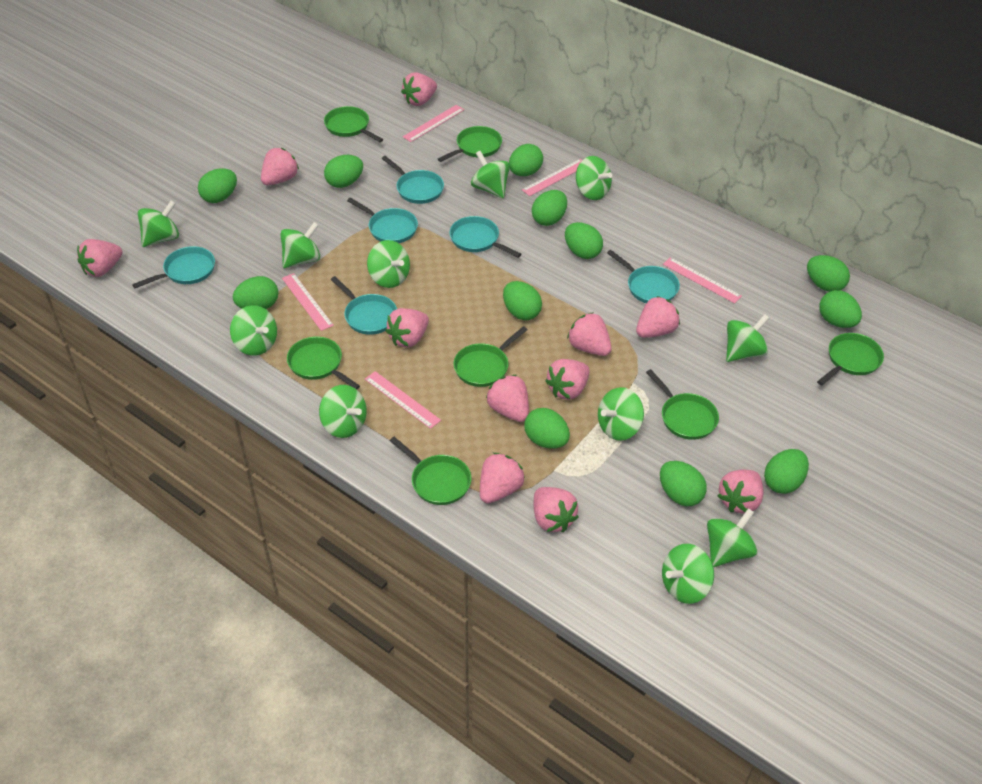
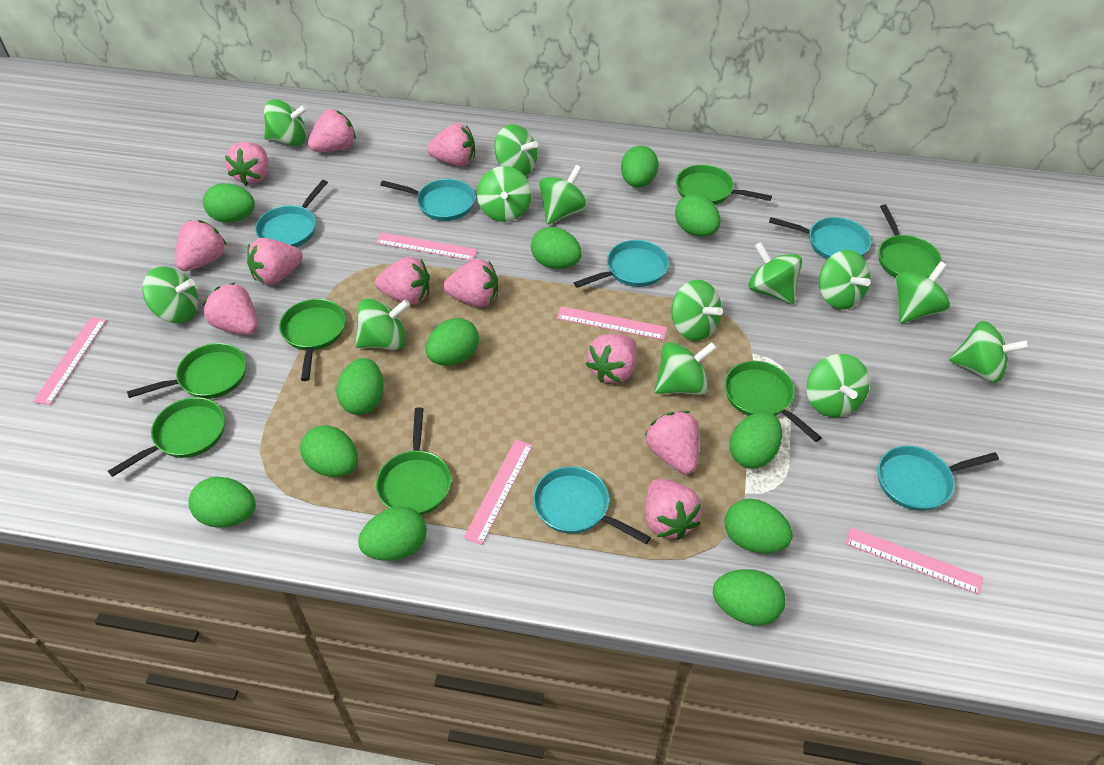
green spinning top: 11 -> 13

